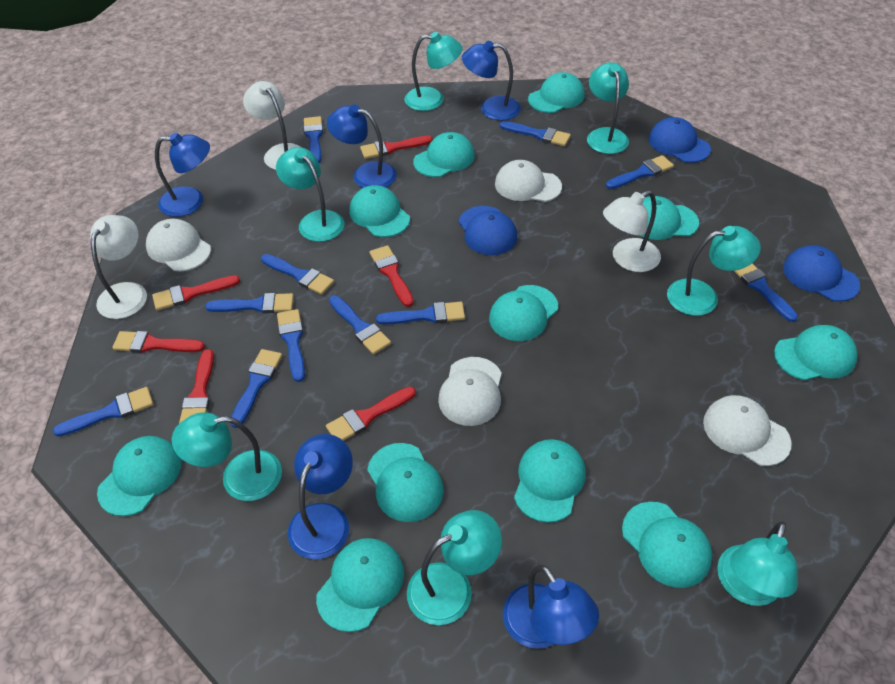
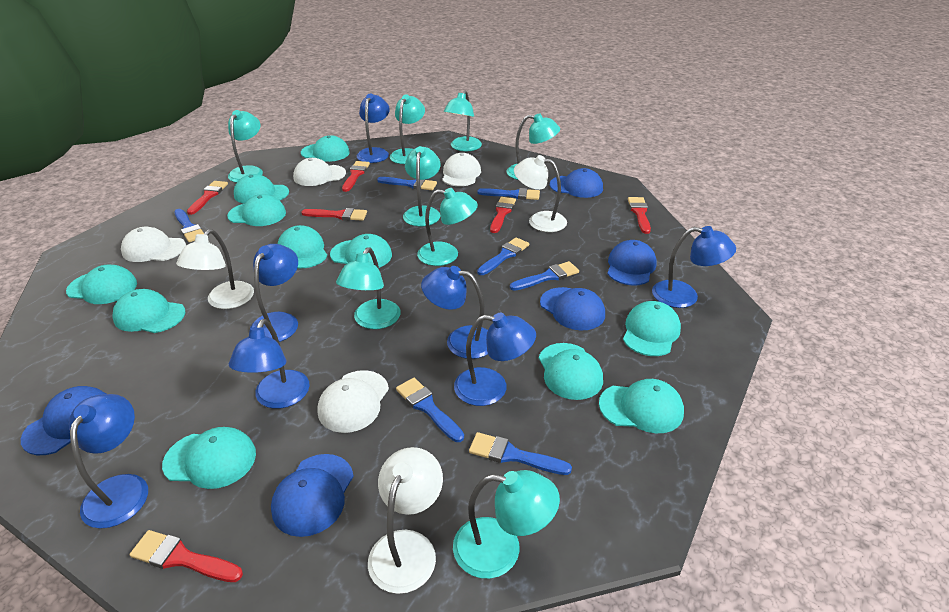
blue brush: 11 -> 7
blue cap: 3 -> 5
blue lamp: 5 -> 7
turquoise lamp: 7 -> 8

